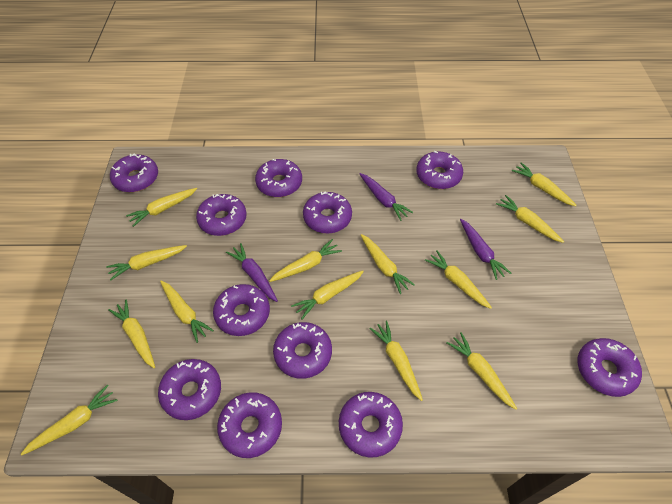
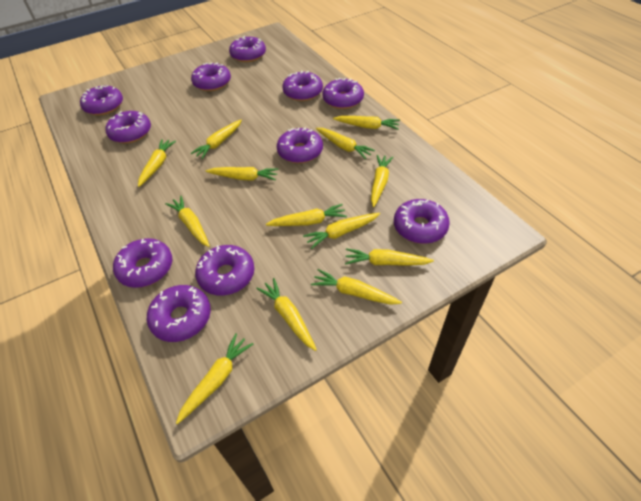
purple carrot: 3 -> 0

